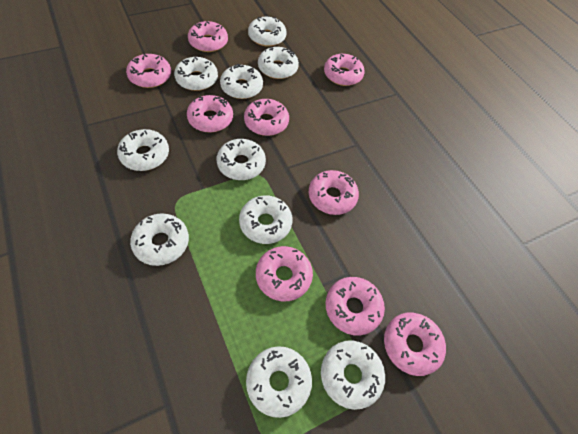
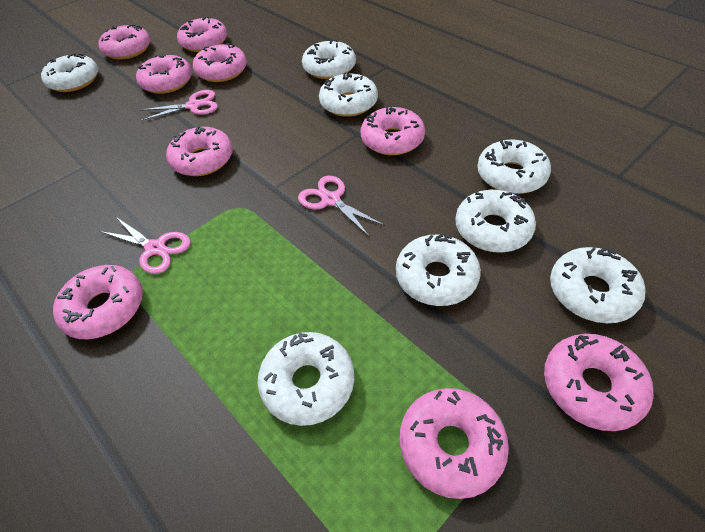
pink scissors: 0 -> 3
white donut: 10 -> 8

